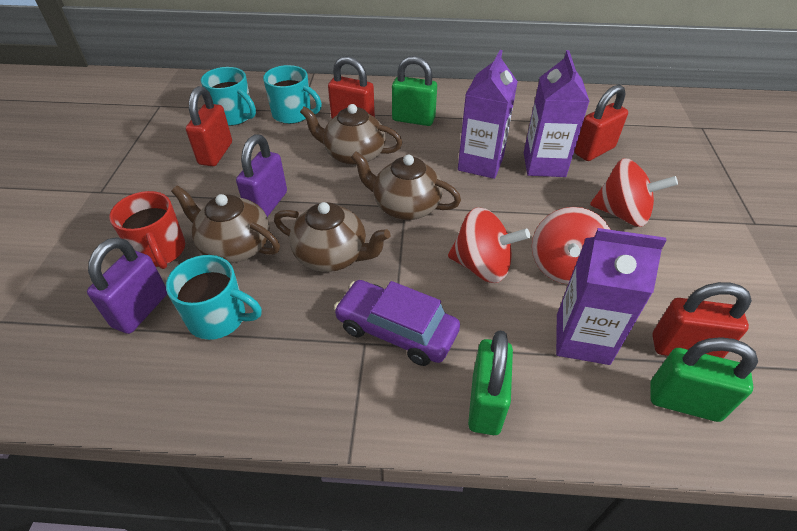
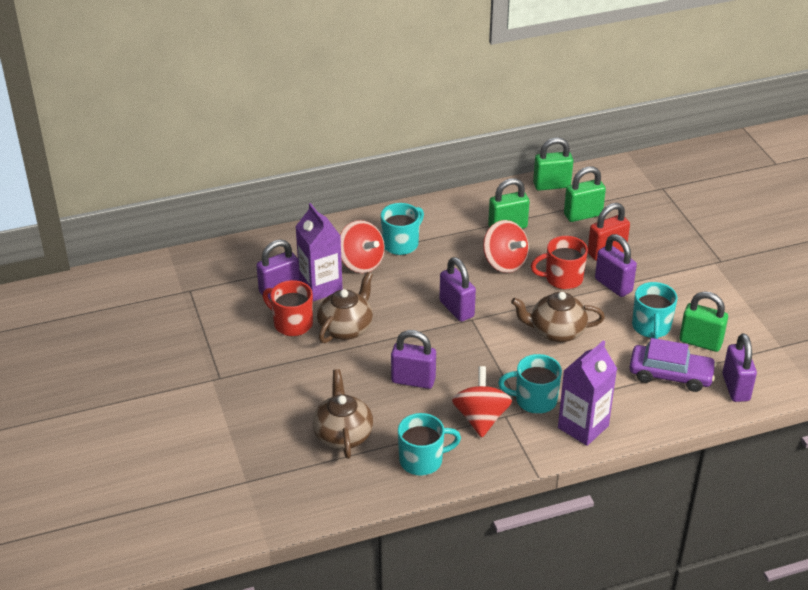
brown teapot: 4 -> 3
green padlock: 3 -> 4
purple carton: 3 -> 2
purple padlock: 2 -> 5
red mug: 1 -> 2
red padlock: 4 -> 1
turquoise mug: 3 -> 4

